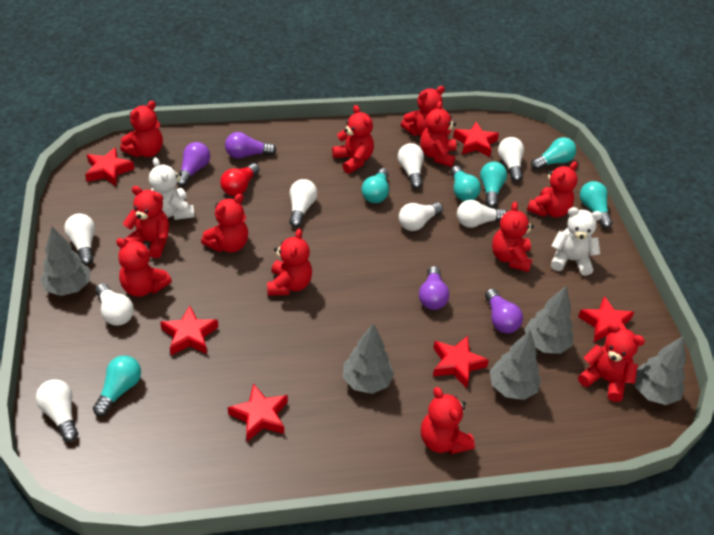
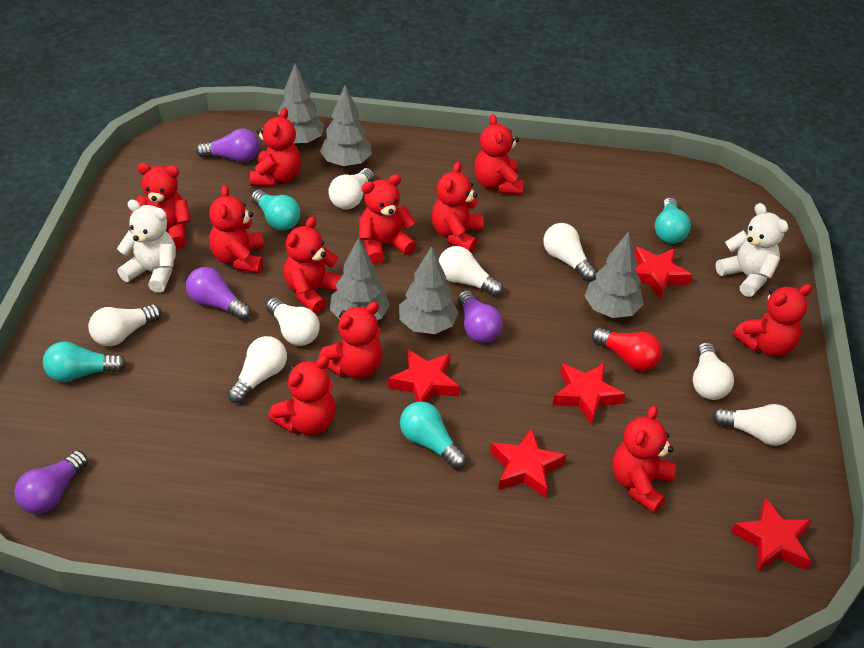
red star: 6 -> 5
red teddy bear: 12 -> 11
turquoise light bulb: 6 -> 4

